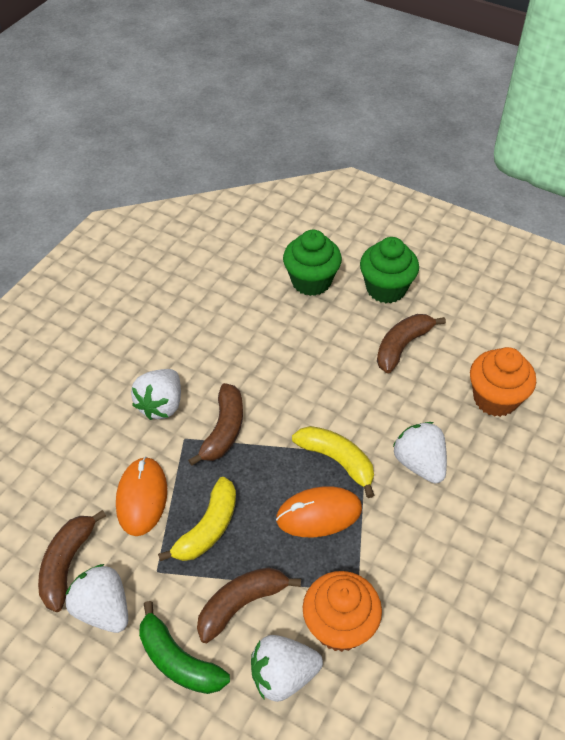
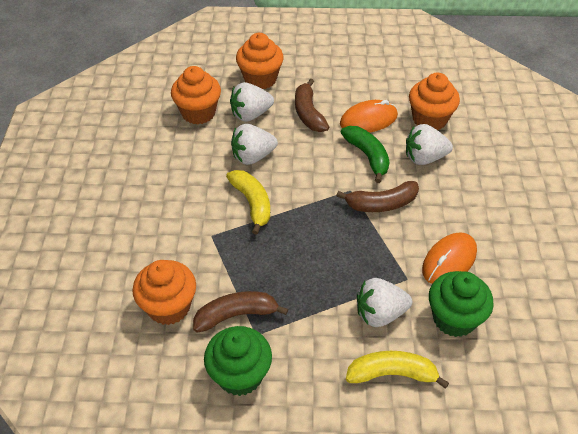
brown banana: 4 -> 3
orange cupcake: 2 -> 4

